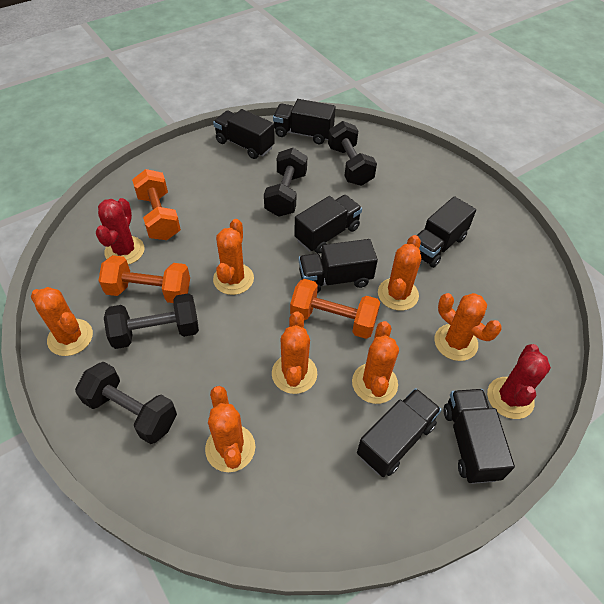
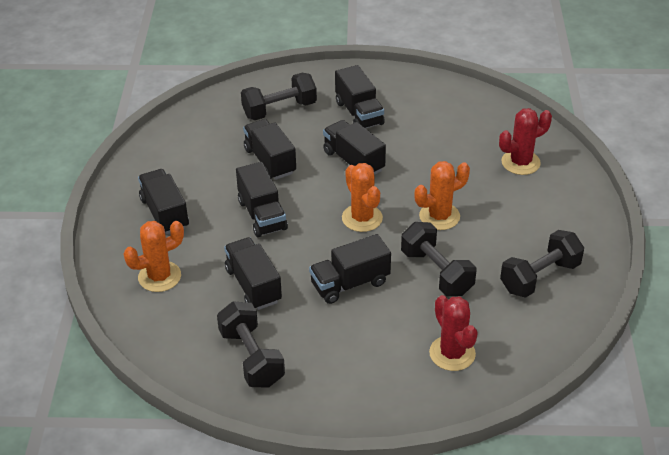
orange cactus: 7 -> 3
orange dumbbell: 3 -> 0

